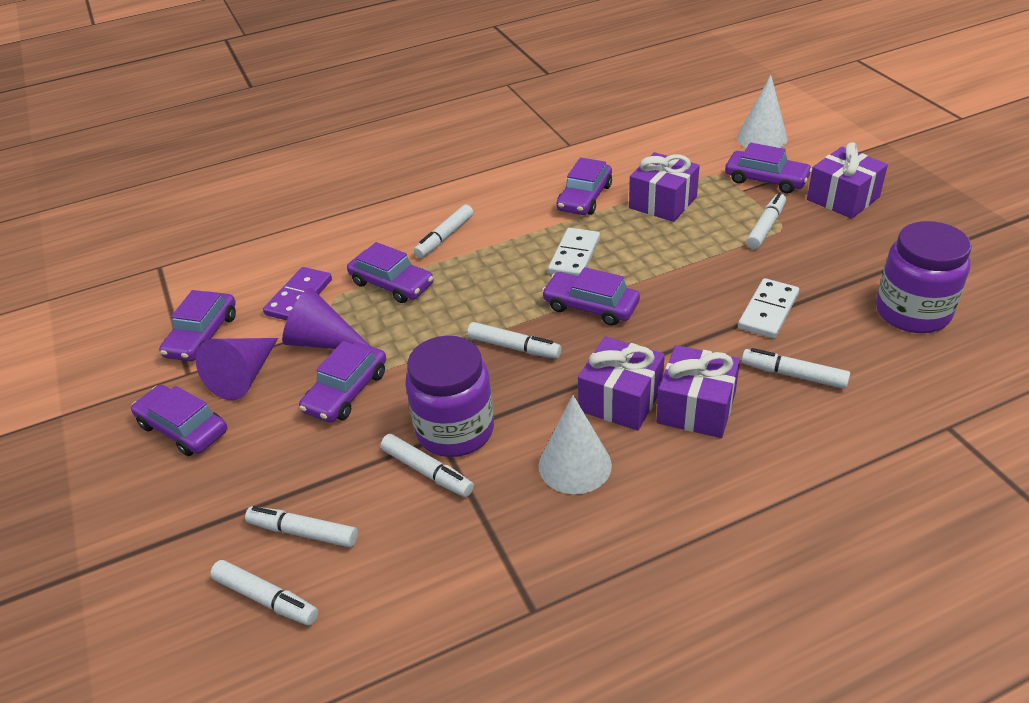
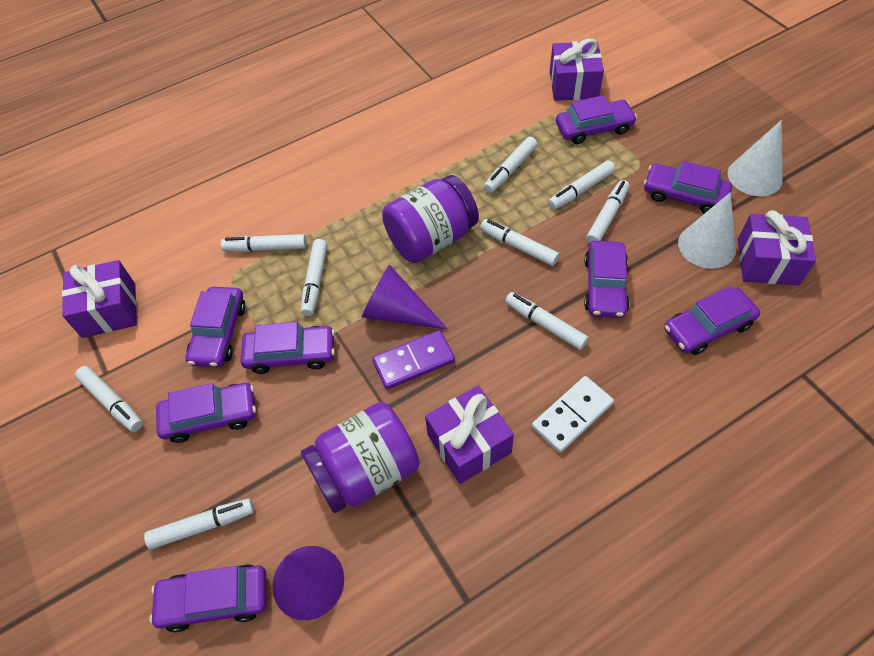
purple car: 7 -> 8
white domino: 2 -> 1
white marker: 7 -> 9

